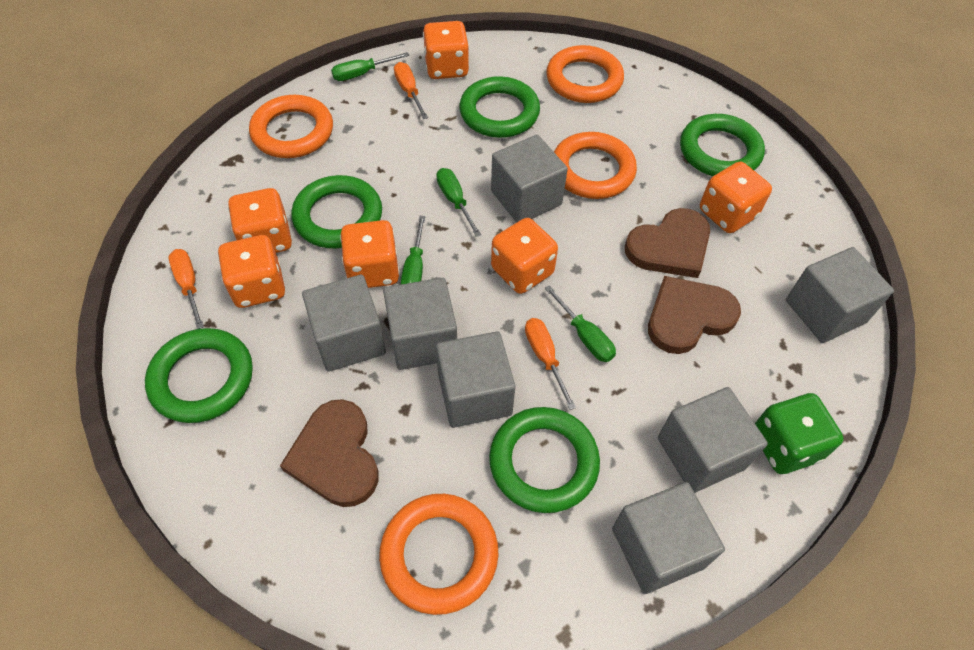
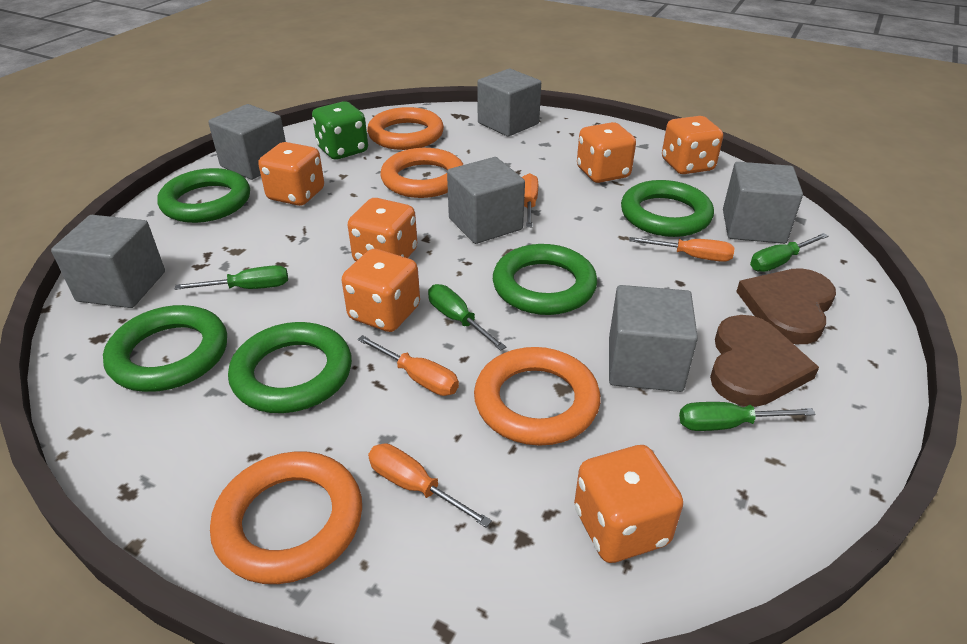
brown heart: 3 -> 2
grey cube: 7 -> 6
orange screwdriver: 3 -> 4

